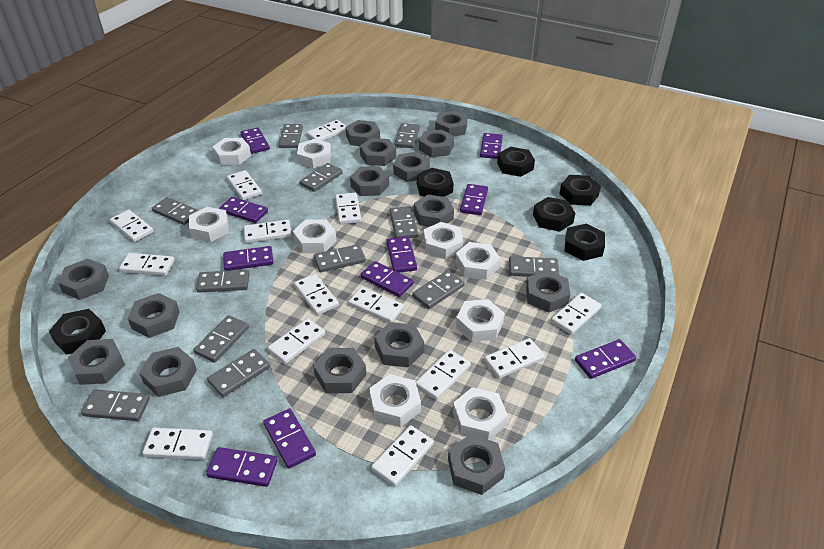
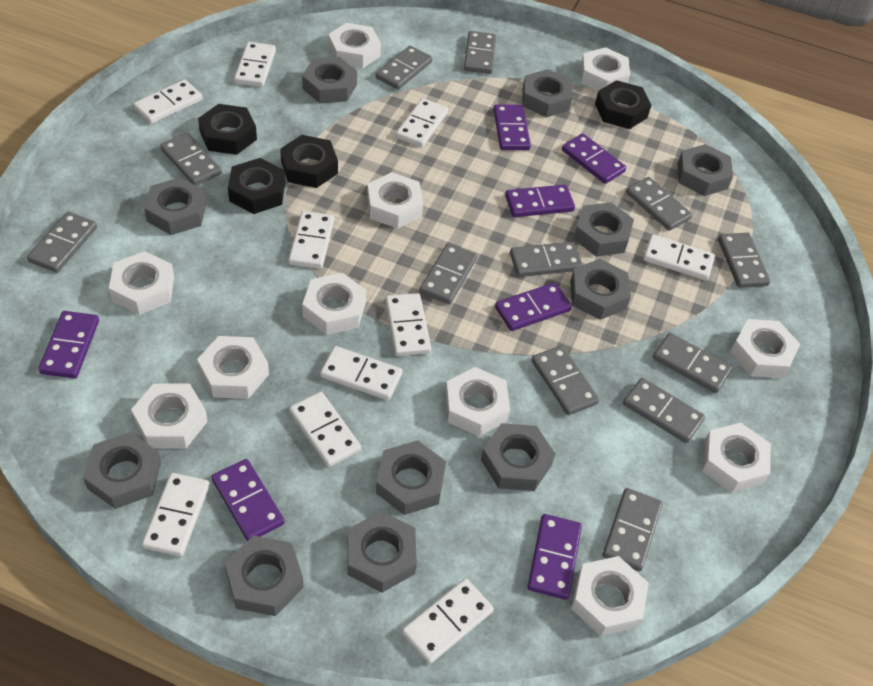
black nut: 6 -> 4
grey nut: 15 -> 11
purple domino: 10 -> 7
white domino: 14 -> 10
white nut: 9 -> 11

